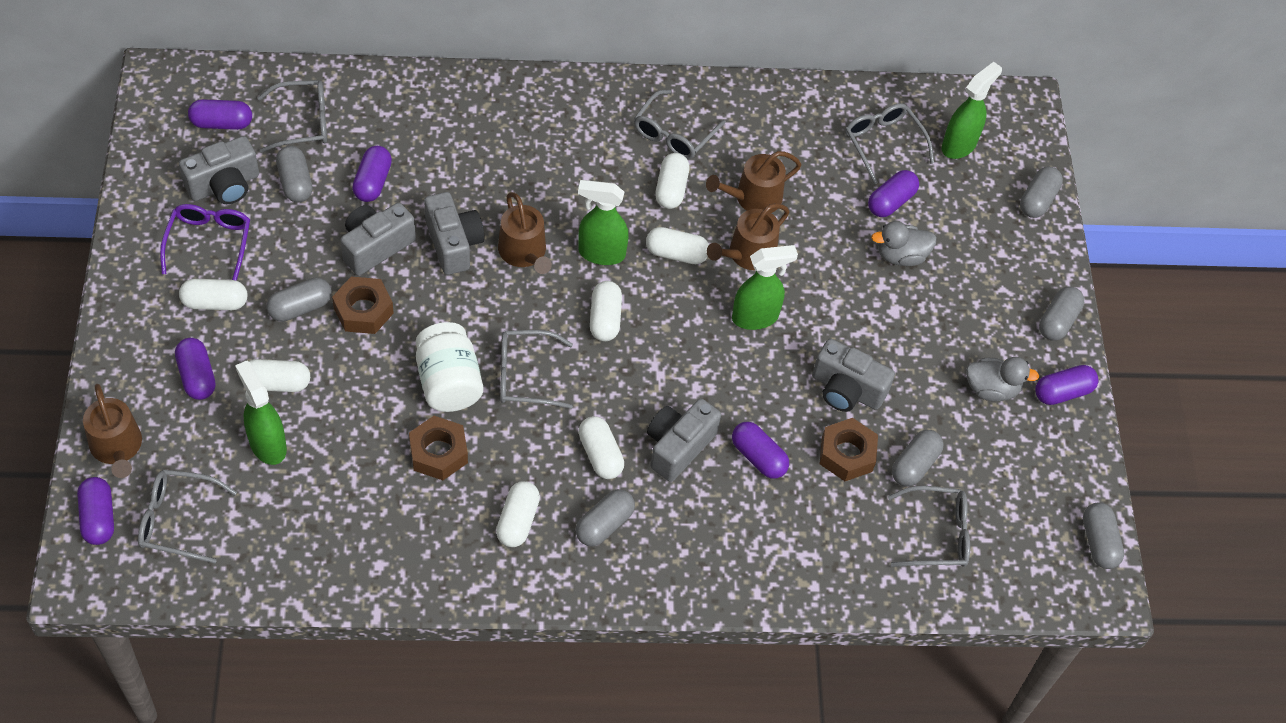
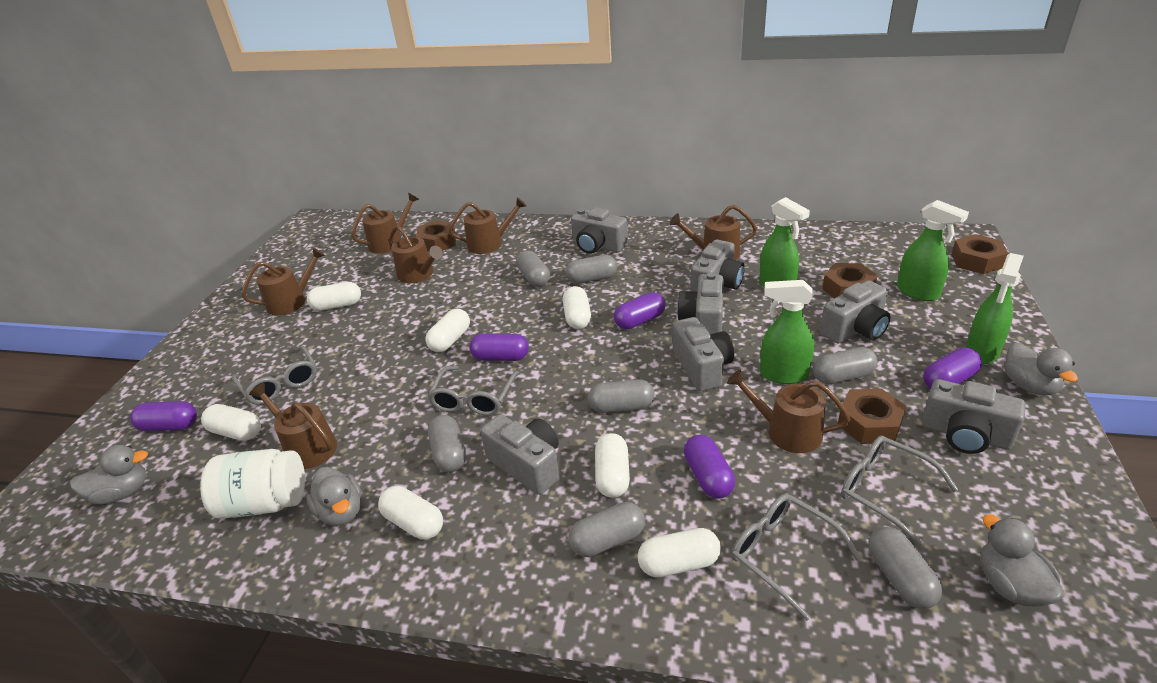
brown nut: 3 -> 4
brown watering can: 4 -> 7
grey camera: 5 -> 7
grey duck: 2 -> 4
grey glasses: 6 -> 4
purple capsule: 7 -> 5
purple glasses: 1 -> 0

